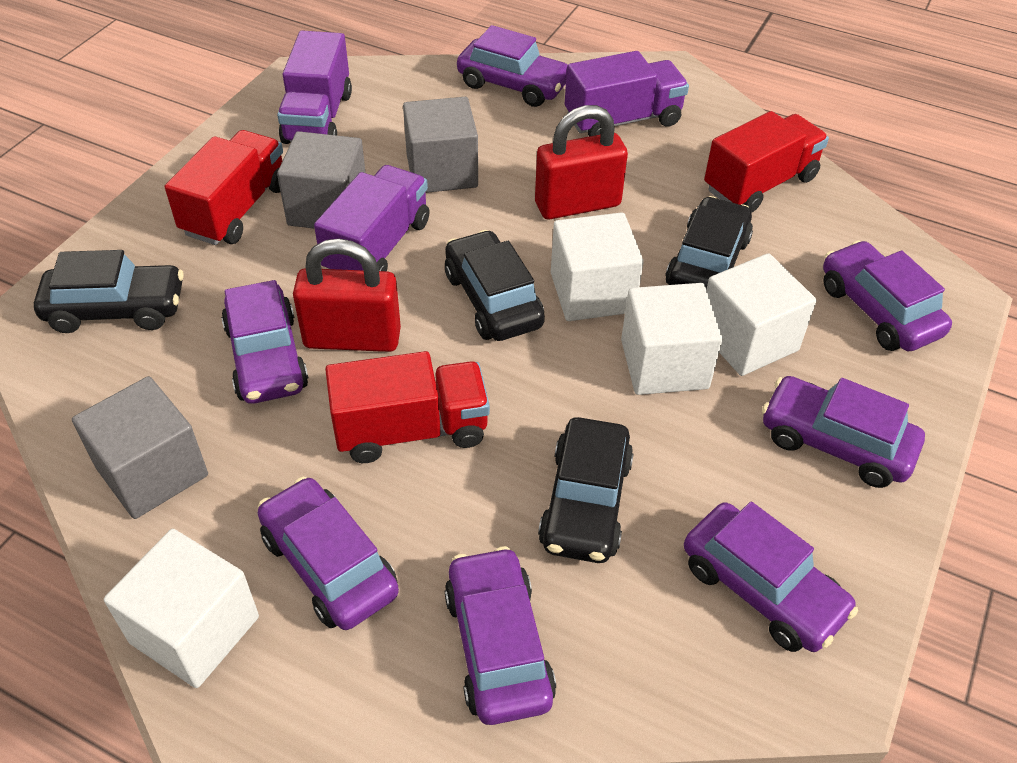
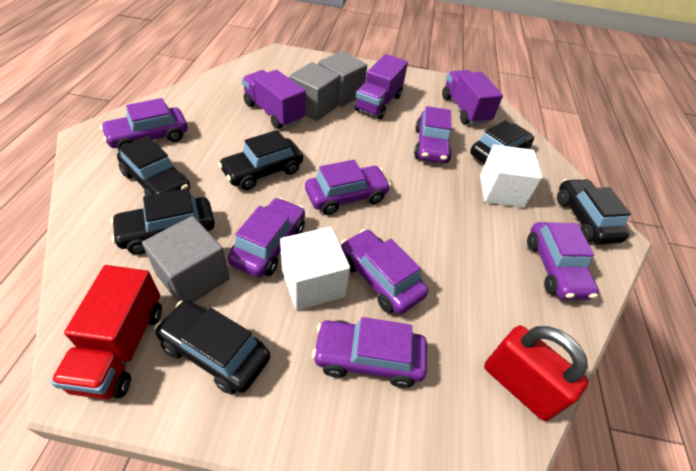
black car: 4 -> 6
red padlock: 2 -> 1
red truck: 3 -> 1
white cube: 4 -> 2

